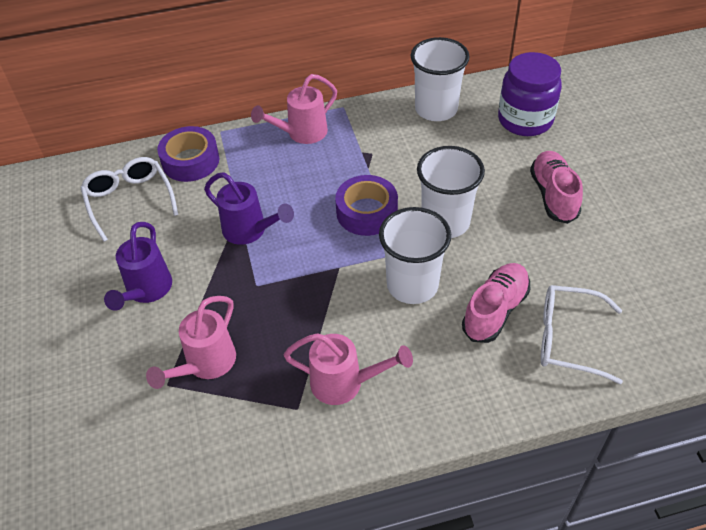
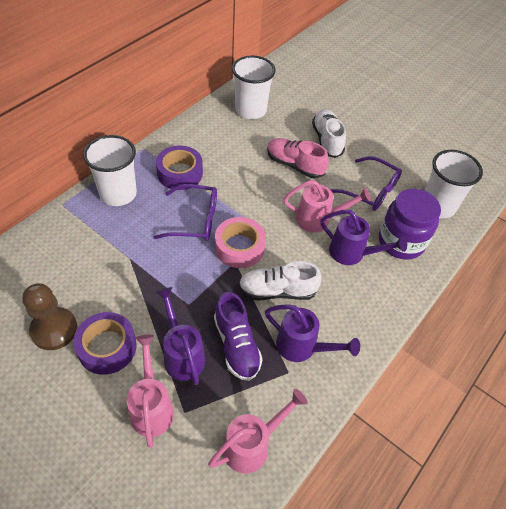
brown pawn: 0 -> 1
pink shoe: 2 -> 1
pink tape: 0 -> 1
purple glasses: 0 -> 2
purple shoe: 0 -> 1
purple watering can: 2 -> 3
white glasses: 2 -> 0
white shoe: 0 -> 2

